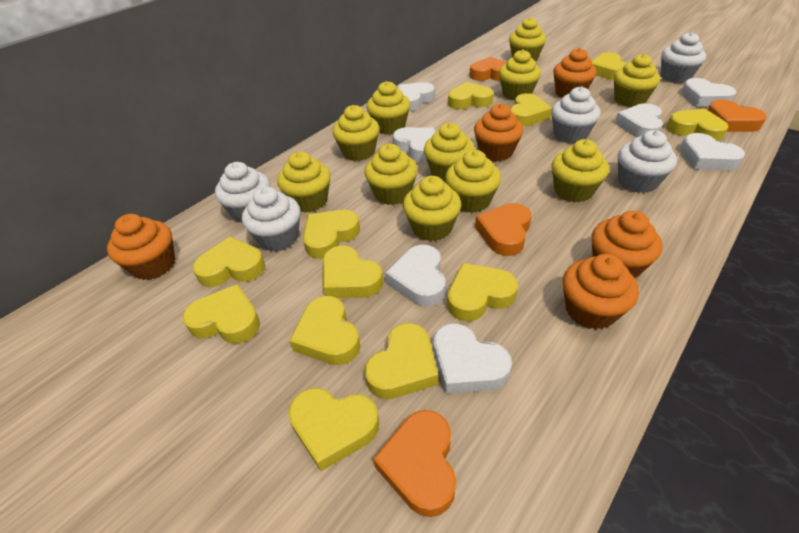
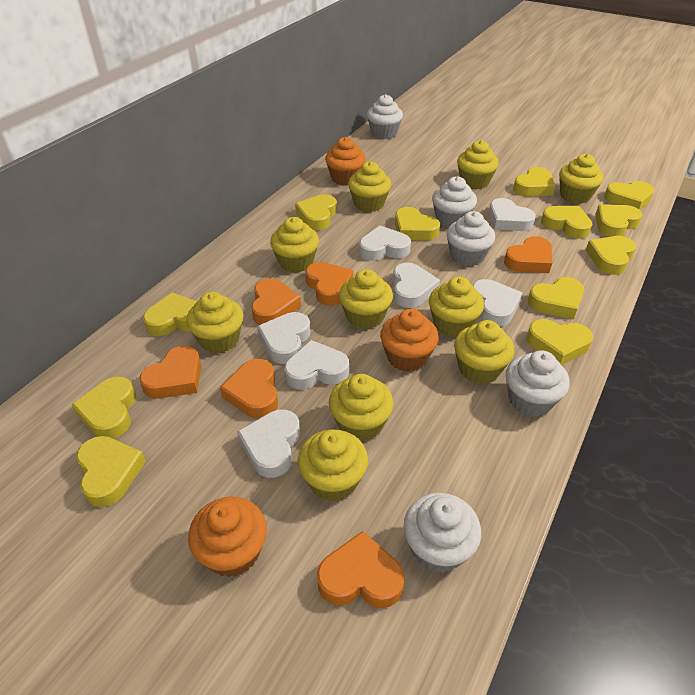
orange cupcake: 5 -> 3
orange heart: 4 -> 6
yellow cupcake: 11 -> 10

